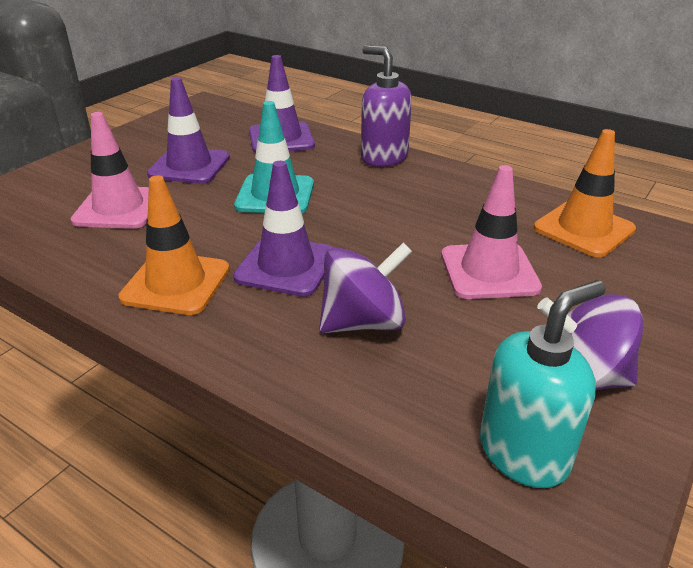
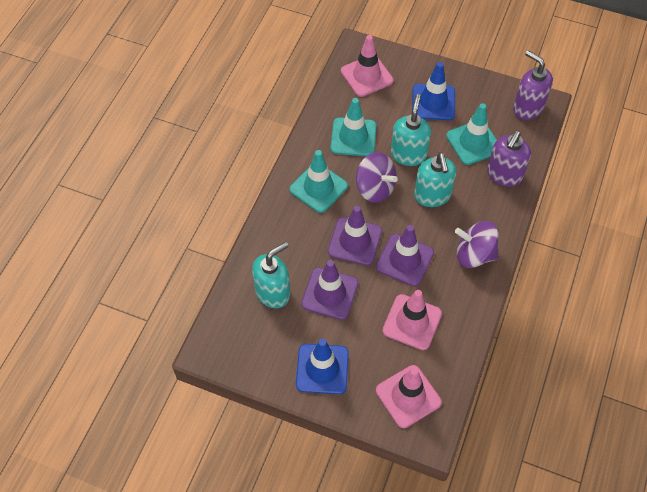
blue traffic cone: 0 -> 2
orange traffic cone: 2 -> 0
pink traffic cone: 2 -> 3
purple soap dispenser: 1 -> 2
turquoise soap dispenser: 1 -> 3
turquoise traffic cone: 1 -> 3

